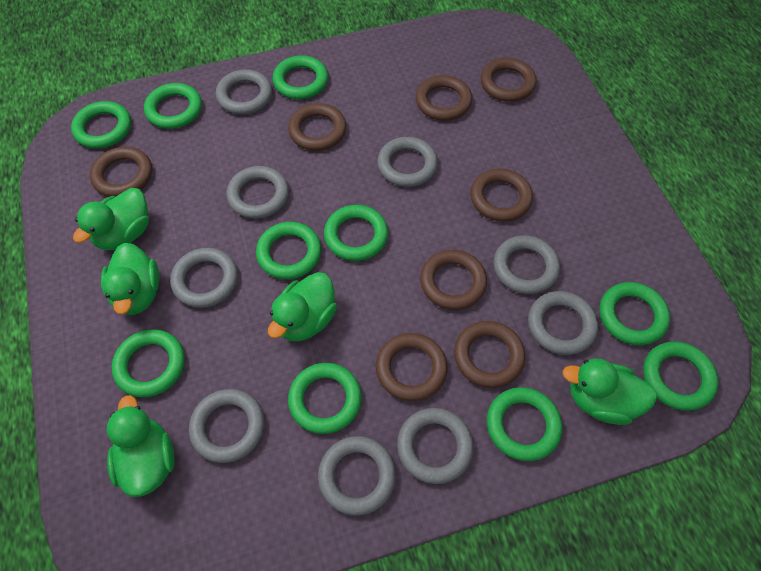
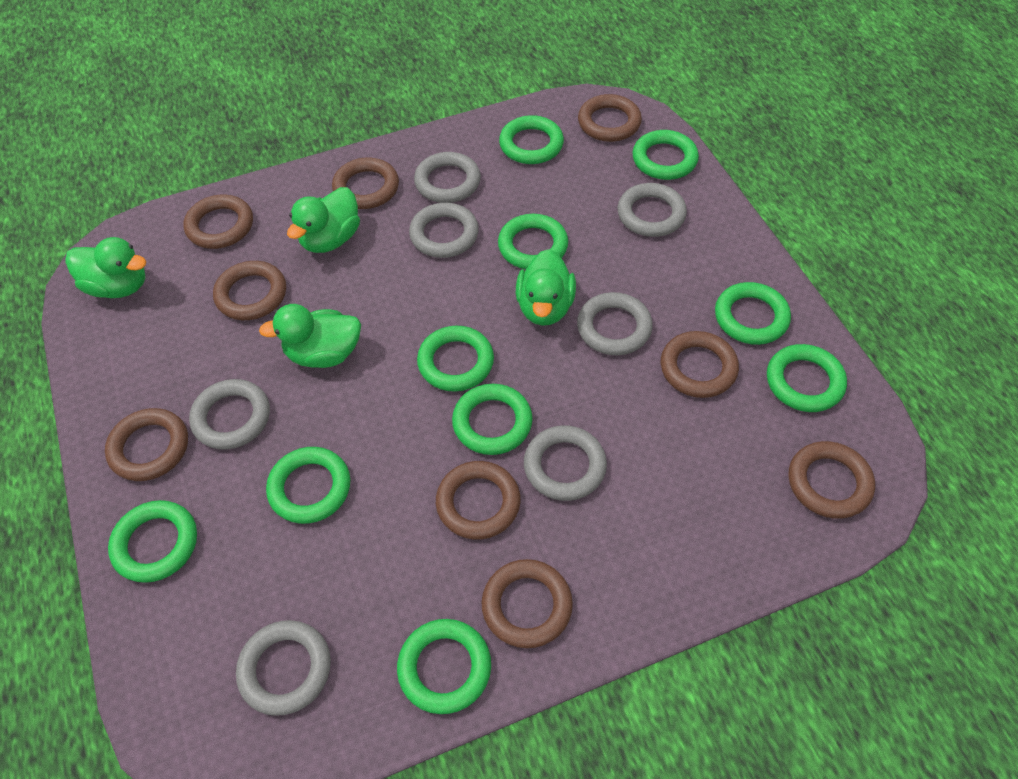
brown ring: 8 -> 9
green duck: 5 -> 4
grey ring: 9 -> 7

